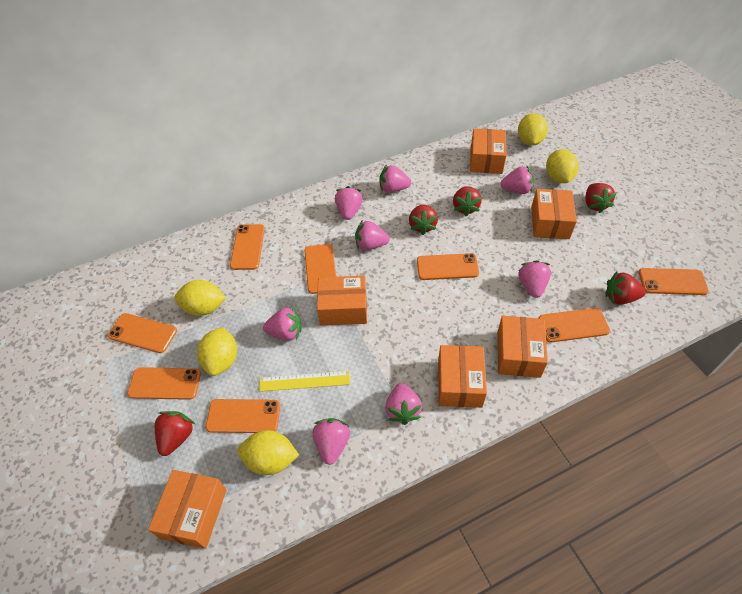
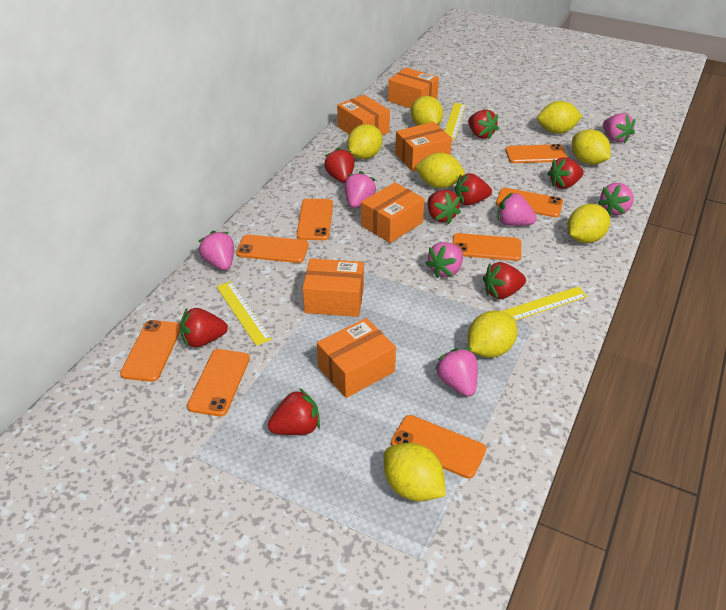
pink strawberry: 8 -> 7
red strawberry: 5 -> 8
yellow lemon: 5 -> 8
yellow ruler: 1 -> 3

